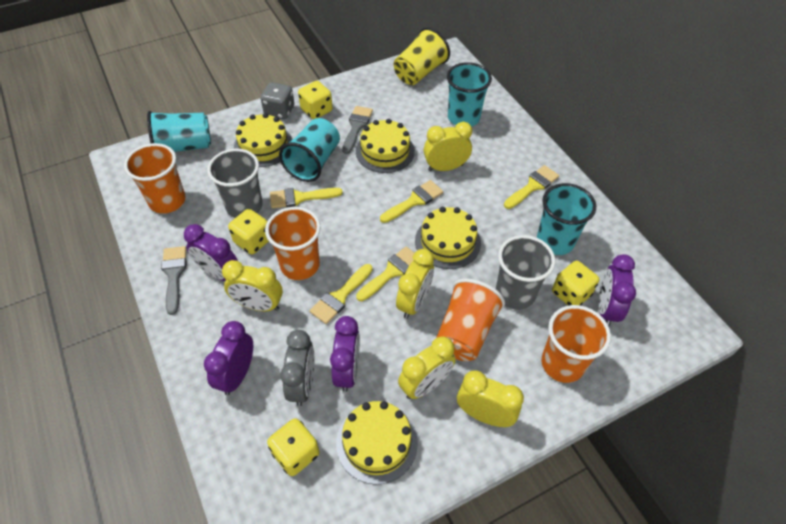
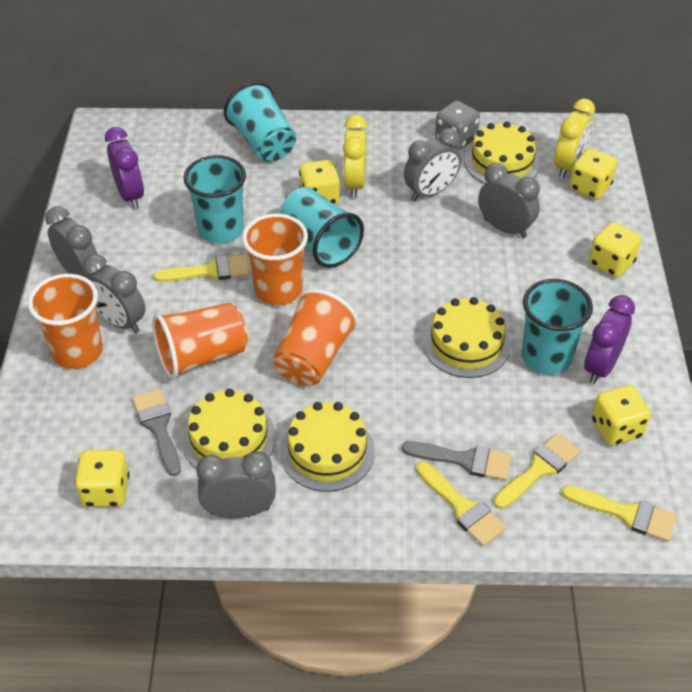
grey clock: 1 -> 5
grey cup: 2 -> 0
purple clock: 4 -> 2
yellow brush: 5 -> 4
yellow clock: 5 -> 2
yellow cup: 1 -> 0
yellow dice: 4 -> 5

